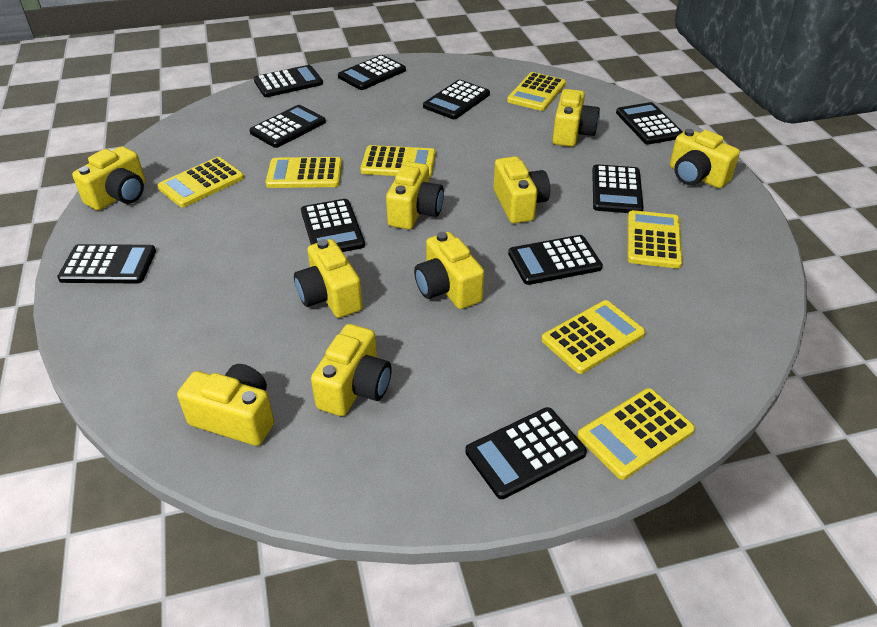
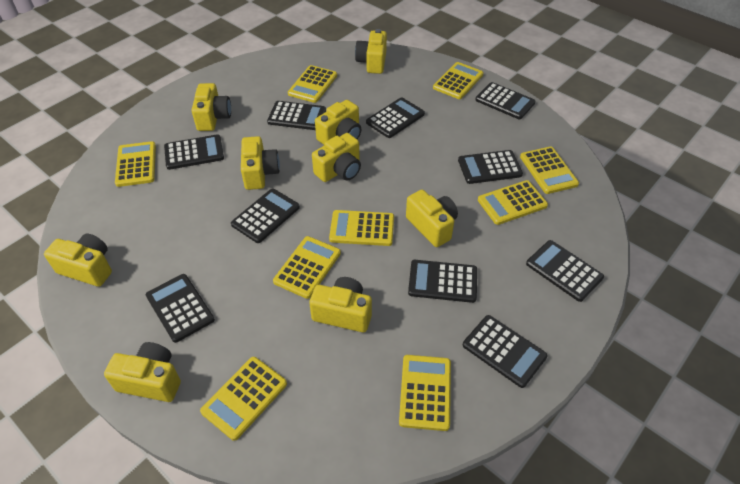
yellow calculator: 7 -> 9

